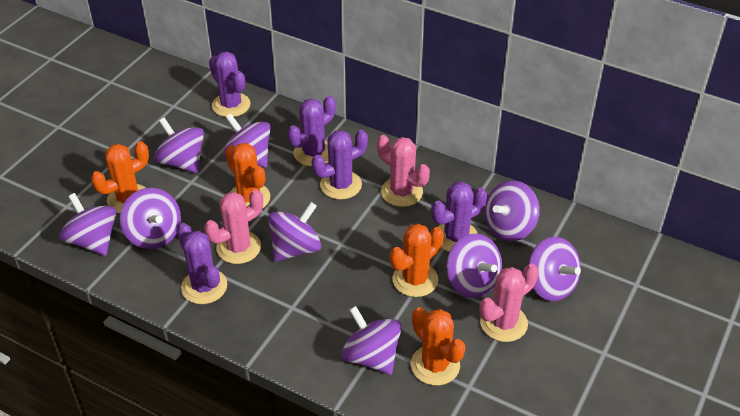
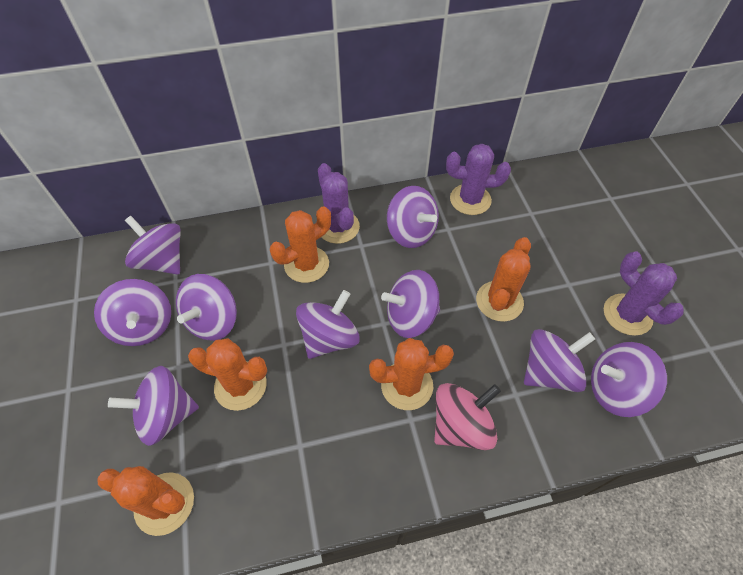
orange cactus: 4 -> 5
pink cactus: 3 -> 0
pink spinning top: 0 -> 1
purple cactus: 5 -> 3

